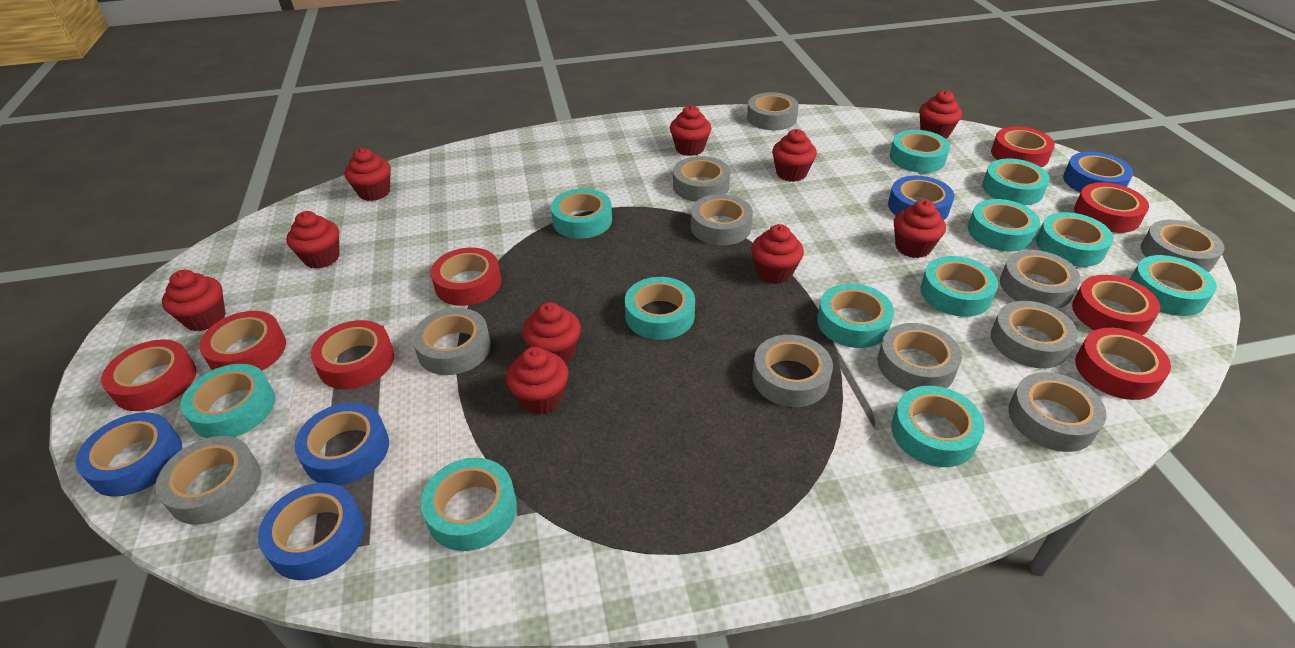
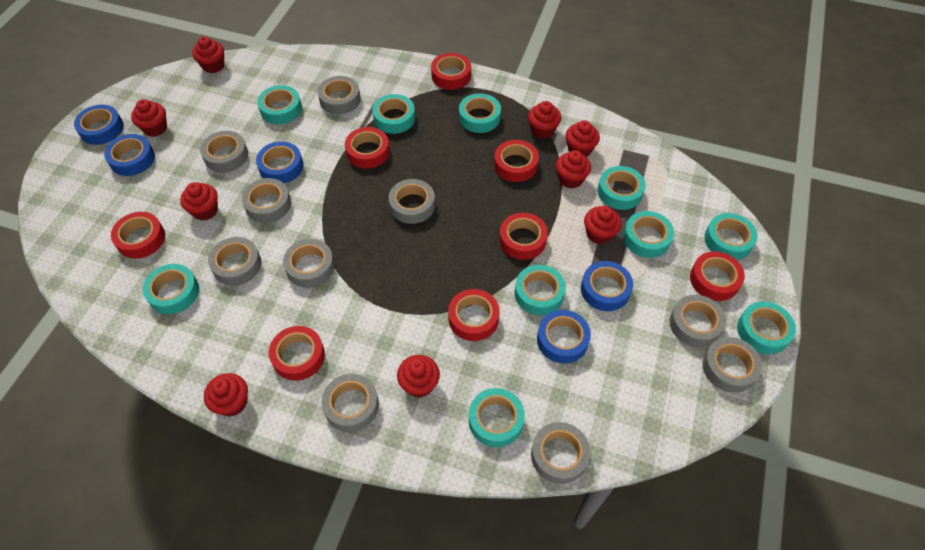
grey tape: 11 -> 10
red cupcake: 10 -> 9
turquoise tape: 12 -> 10

